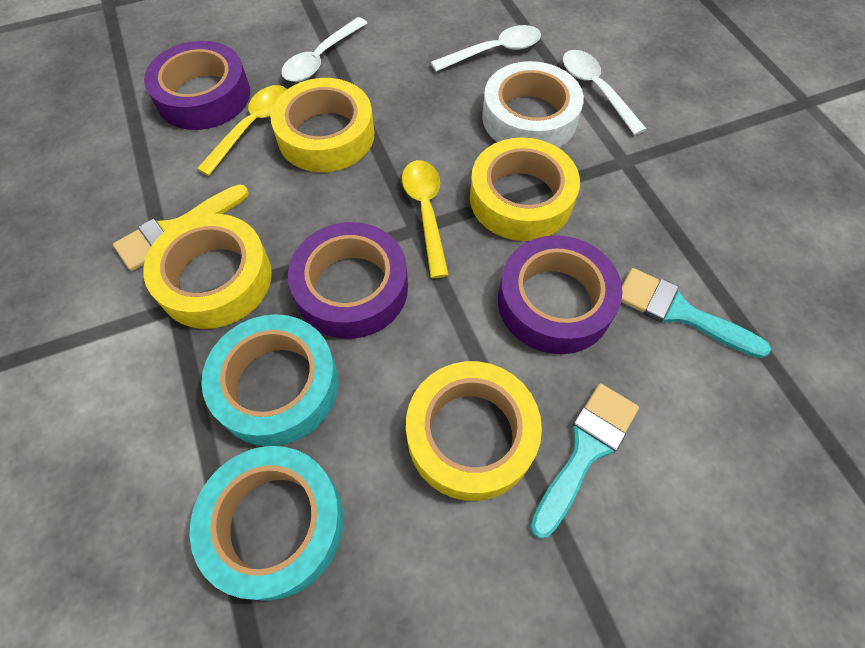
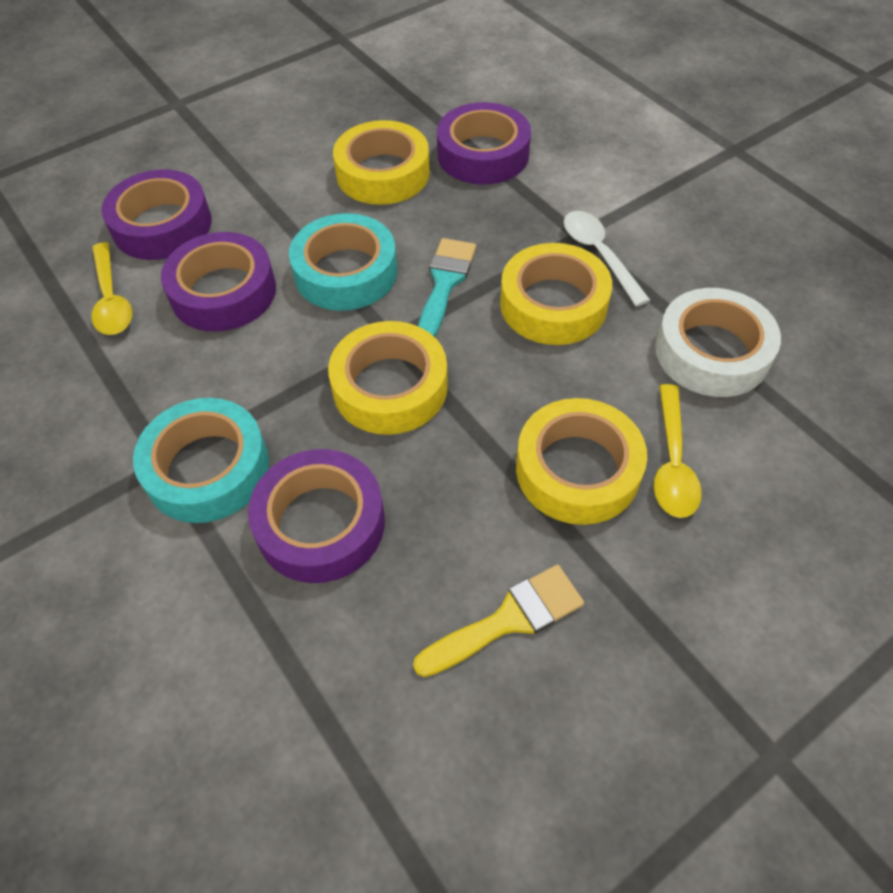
purple tape: 3 -> 4
turquoise brush: 2 -> 1
white spoon: 3 -> 1

